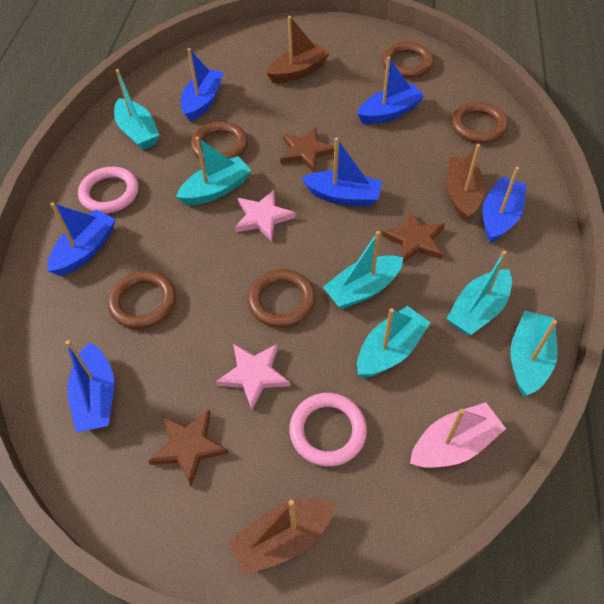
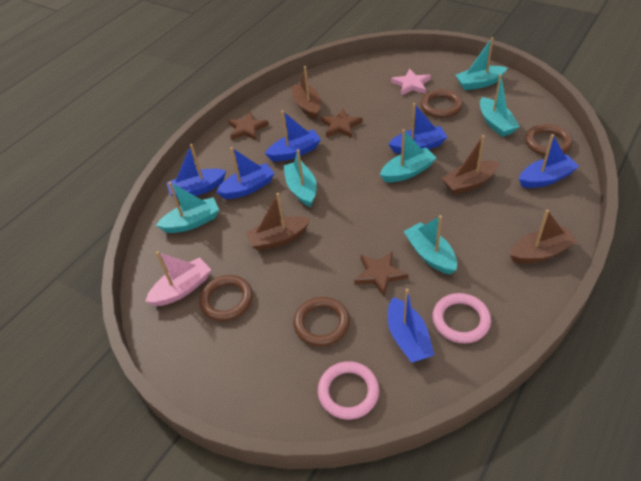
brown boat: 3 -> 4
brown ring: 5 -> 4
pink star: 2 -> 1

